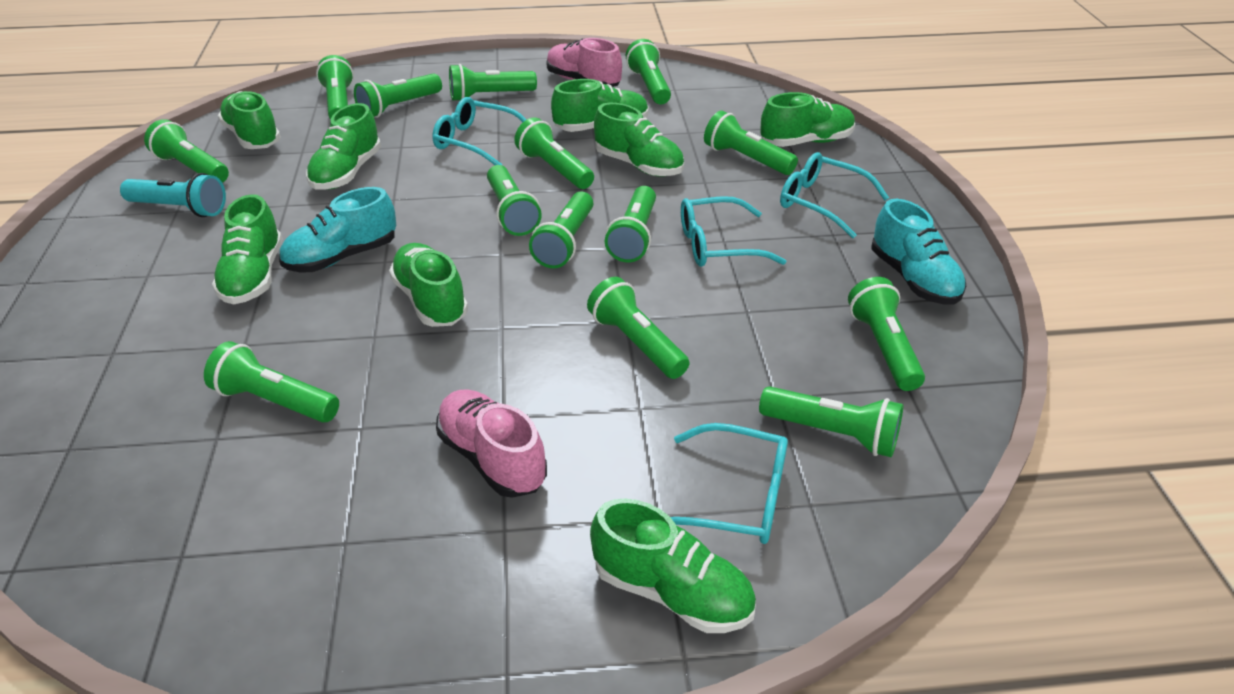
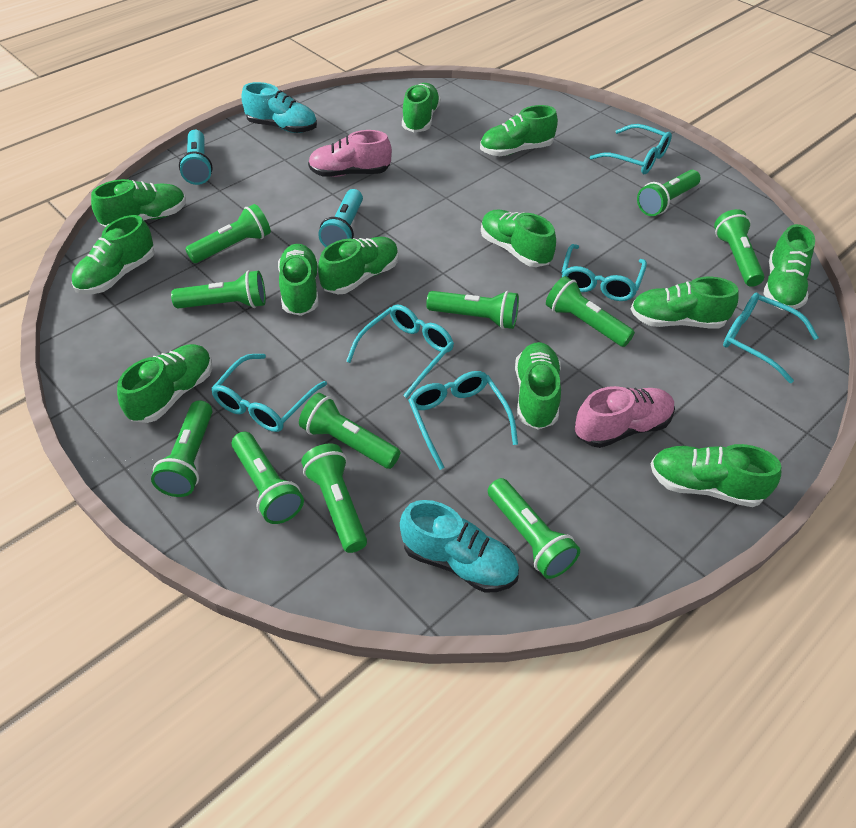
green flashlight: 14 -> 11
green shoe: 8 -> 12
turquoise flashlight: 1 -> 2
turquoise glasses: 4 -> 6

